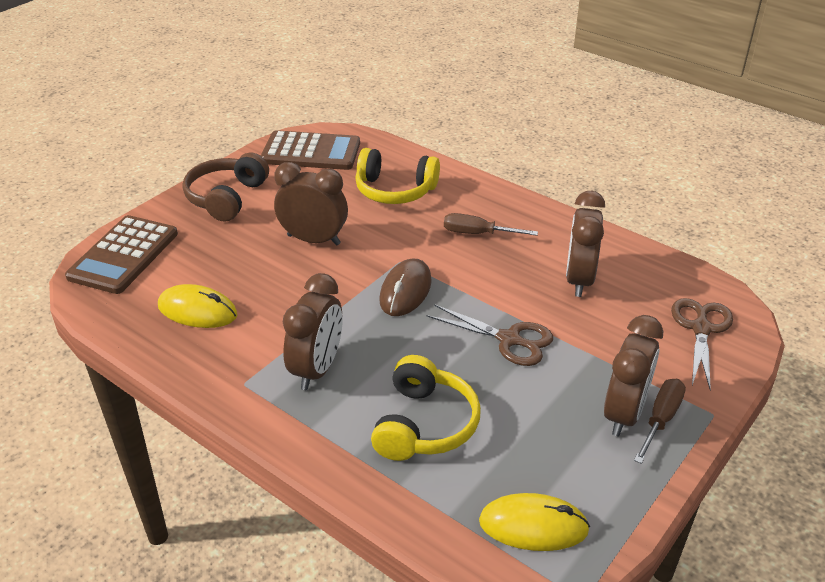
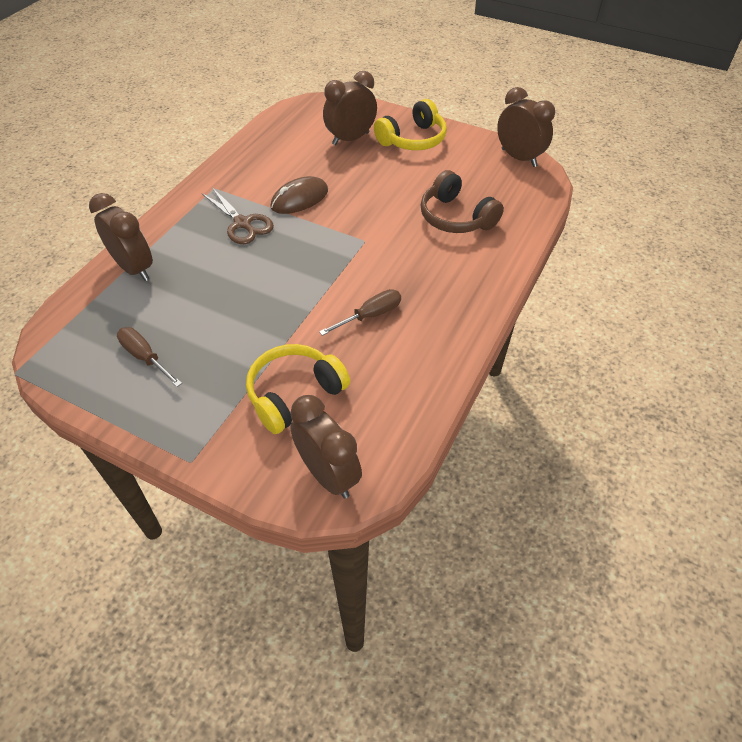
brown calculator: 2 -> 0
brown scissors: 2 -> 1
yellow mouse: 2 -> 0

